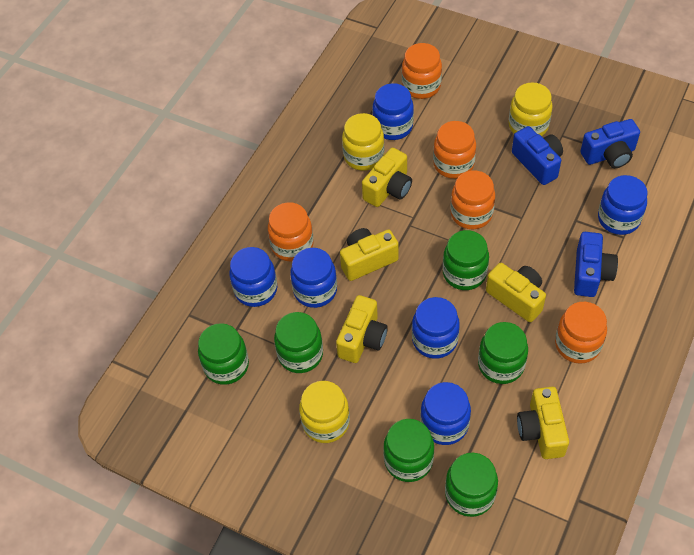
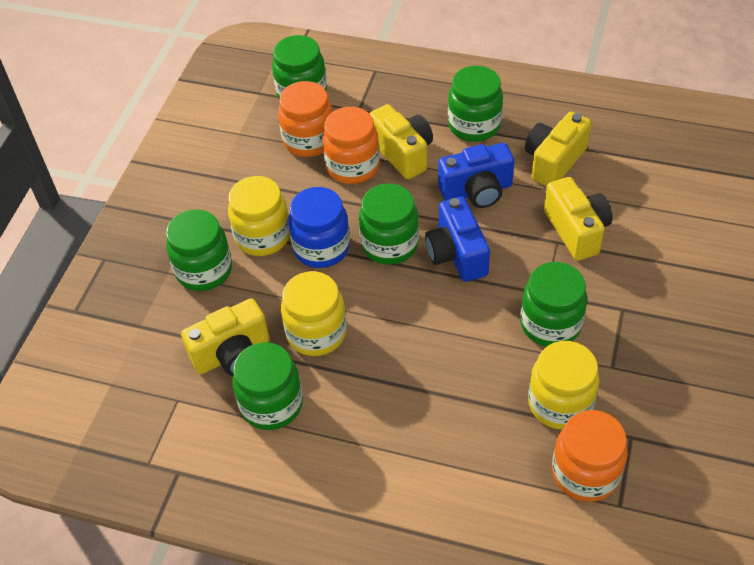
blue camera: 3 -> 2
blue jar: 6 -> 1
orange jar: 5 -> 3
yellow camera: 5 -> 4

